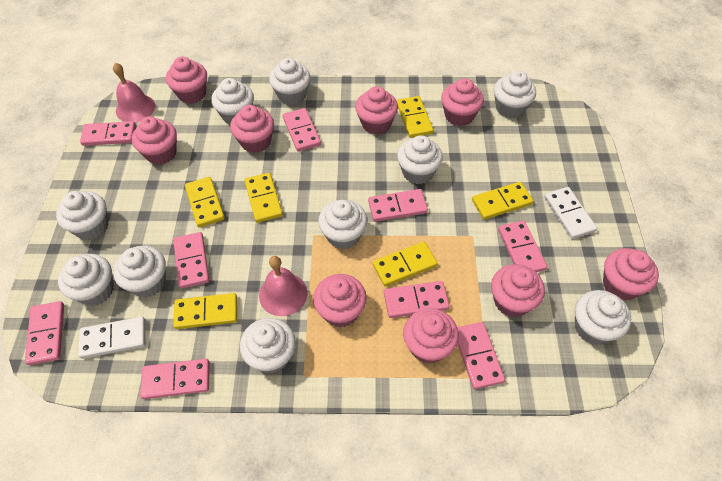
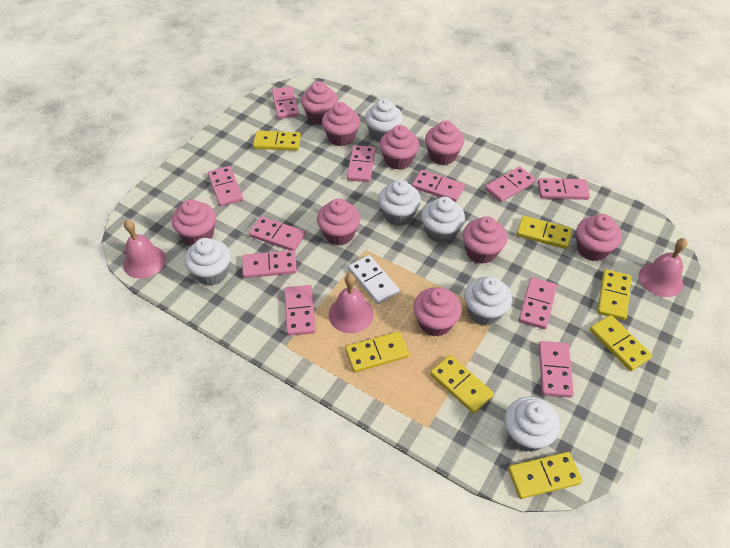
pink bell: 2 -> 3
pink domino: 9 -> 11
white cupcake: 10 -> 6
white domino: 2 -> 1
yellow domino: 6 -> 7

